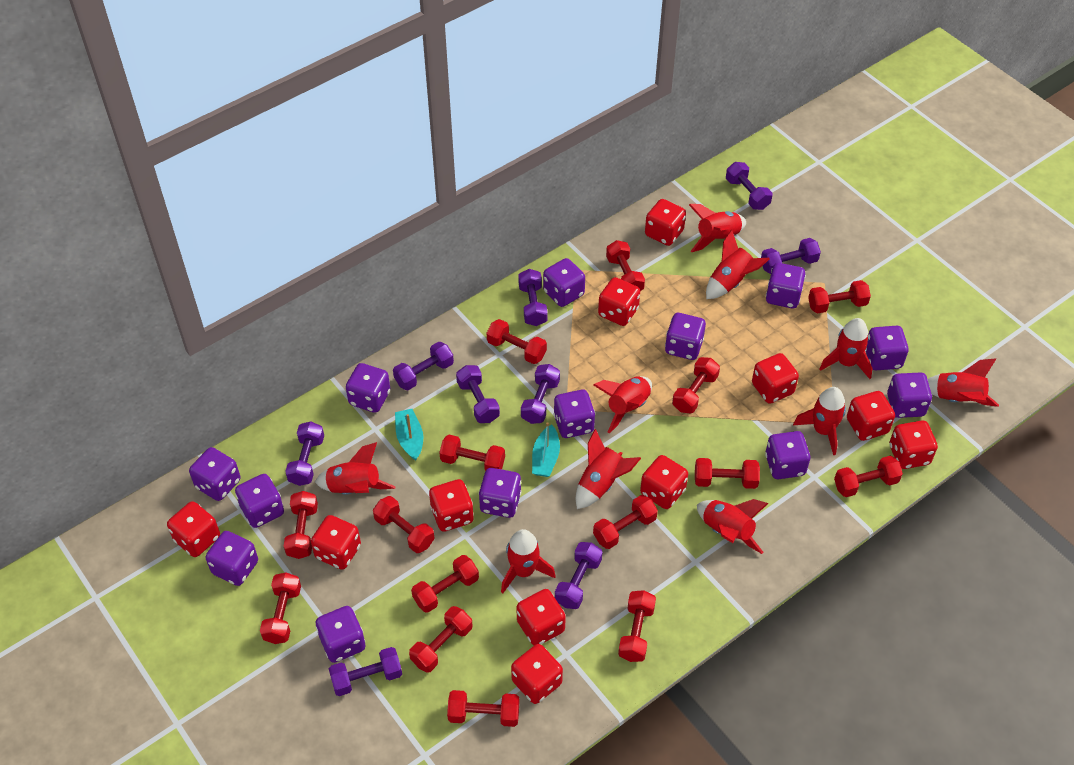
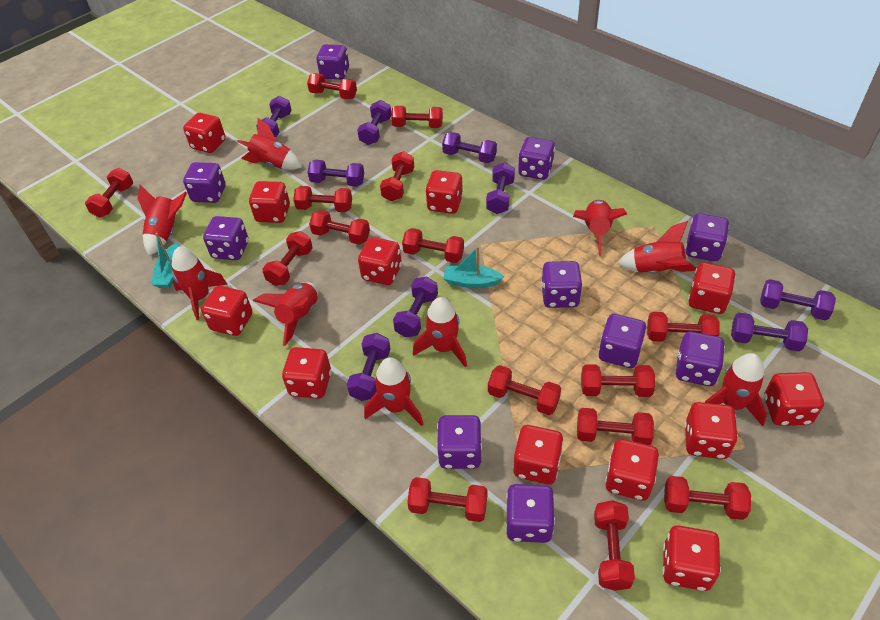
purple dice: 13 -> 10
red dice: 11 -> 12
red rocket: 10 -> 9

